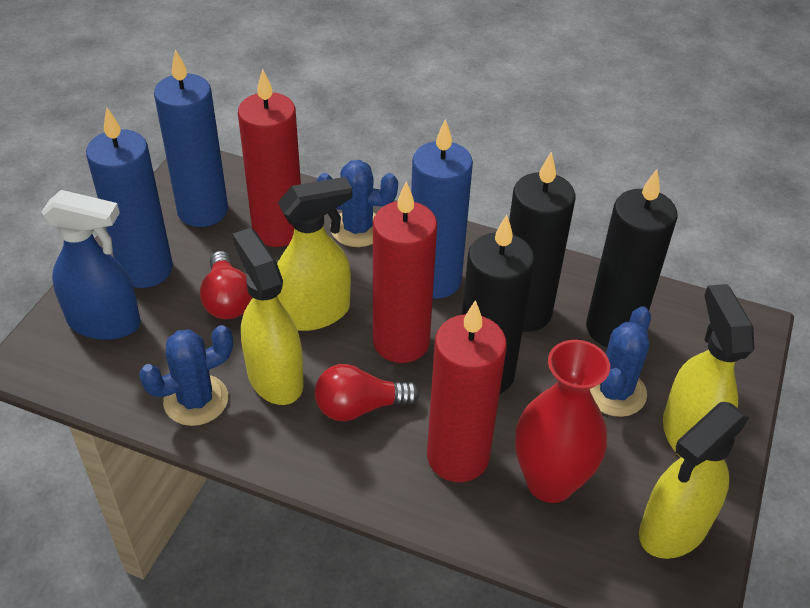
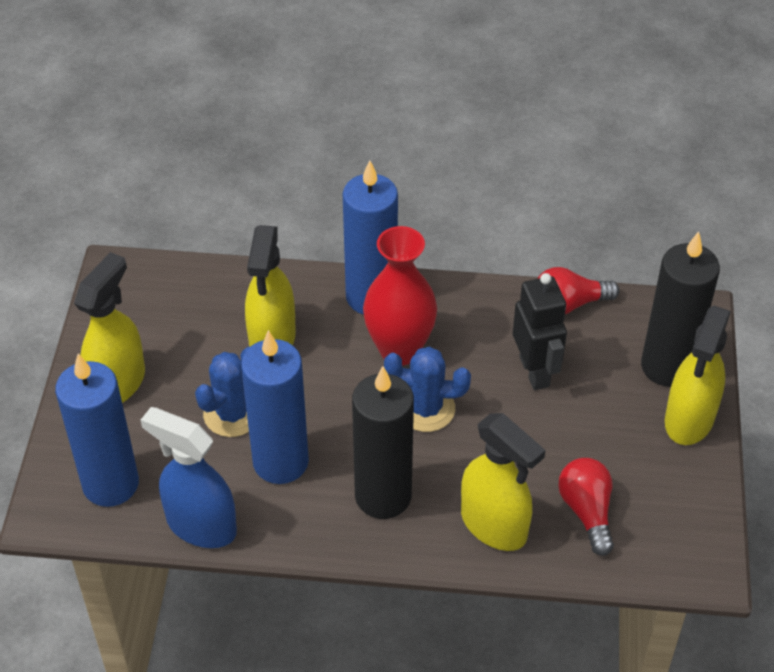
black candle: 3 -> 2
black robot: 0 -> 1
blue cactus: 3 -> 2
red candle: 3 -> 0

